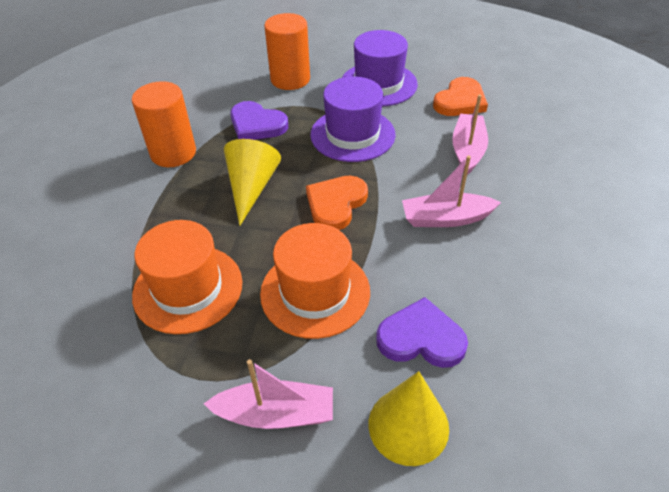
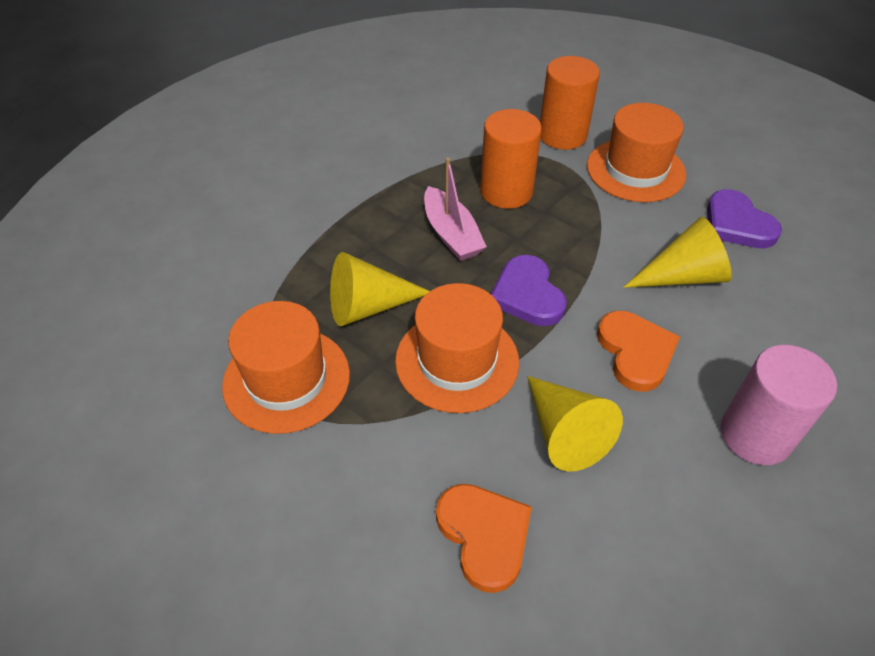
orange hat: 2 -> 3
pink boat: 3 -> 1
pink cylinder: 0 -> 1
purple hat: 2 -> 0
yellow cone: 2 -> 3

